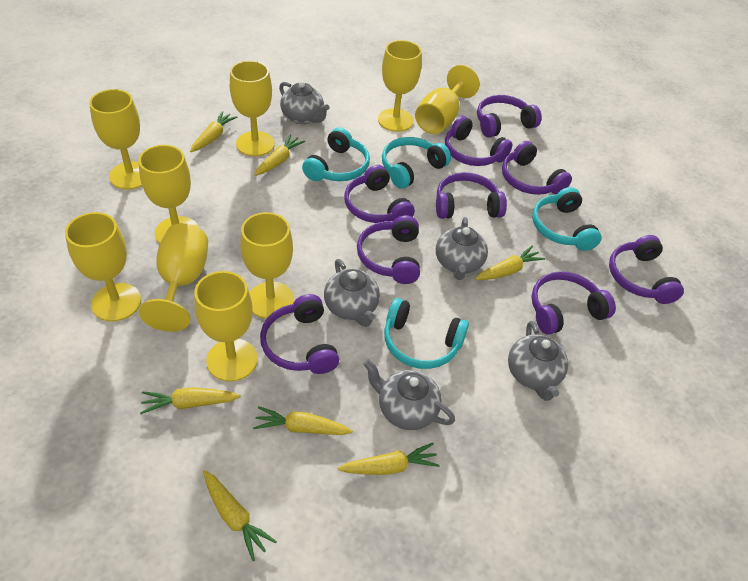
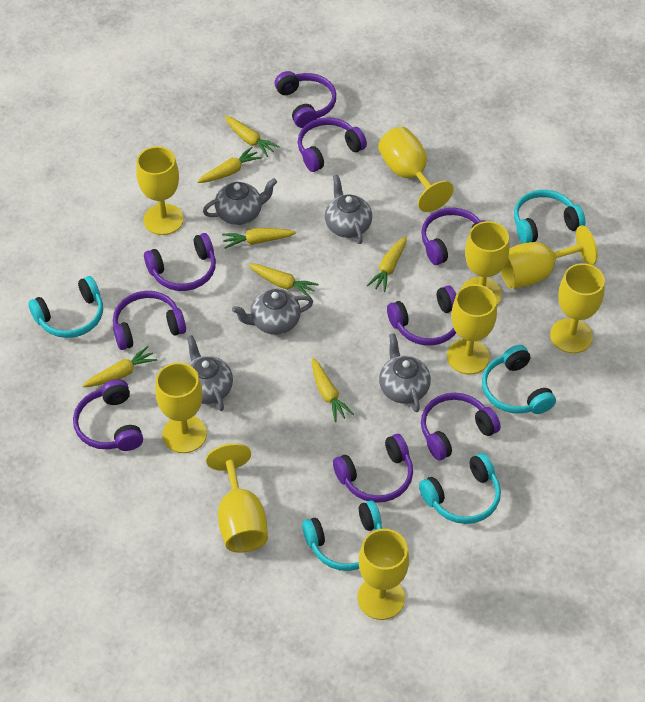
turquoise headphones: 4 -> 5

